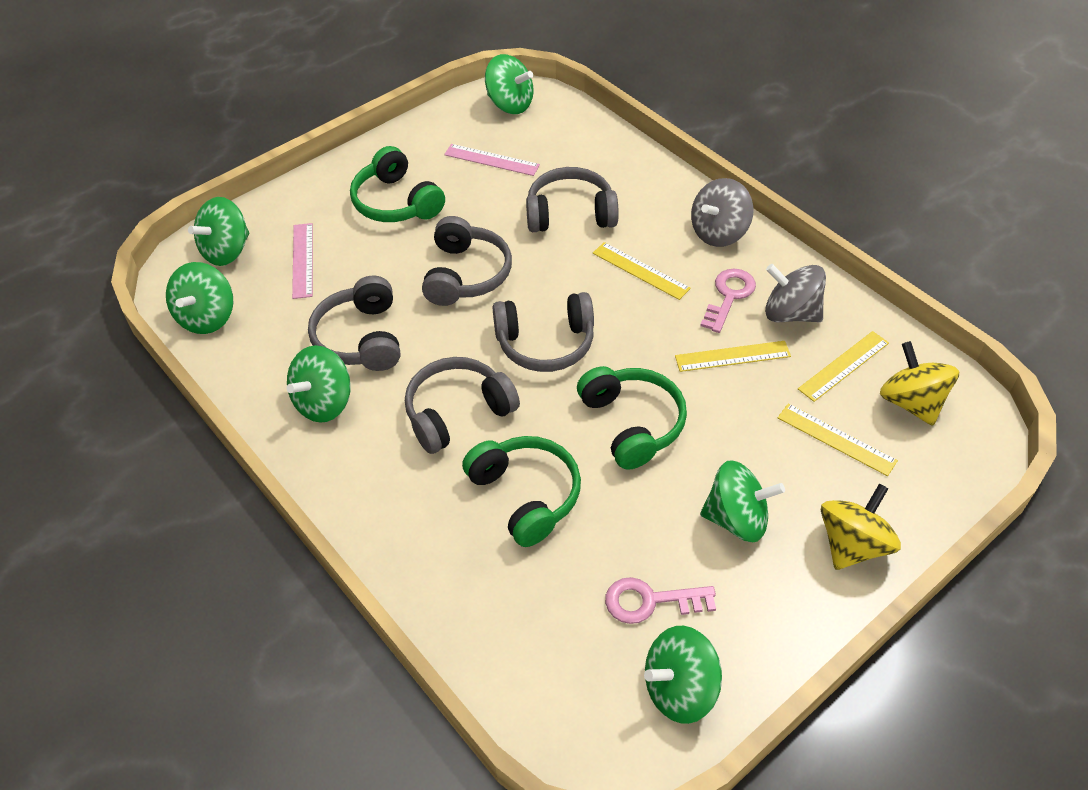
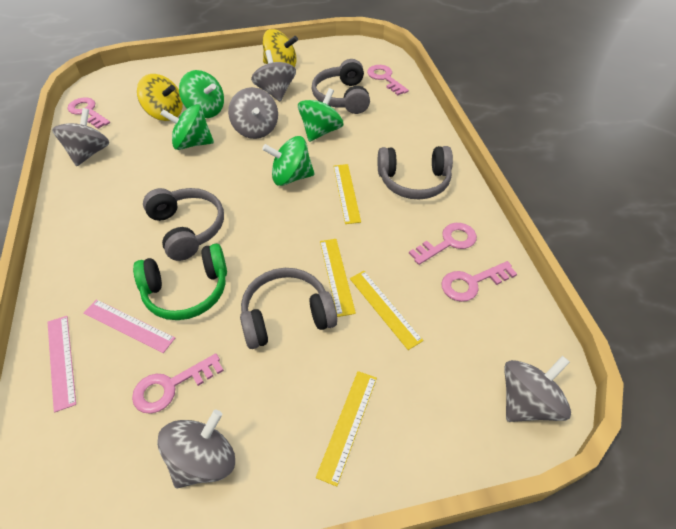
green headphones: 3 -> 1
green spinning top: 6 -> 4
grey headphones: 5 -> 4
grey spinning top: 2 -> 5
pink key: 2 -> 5

